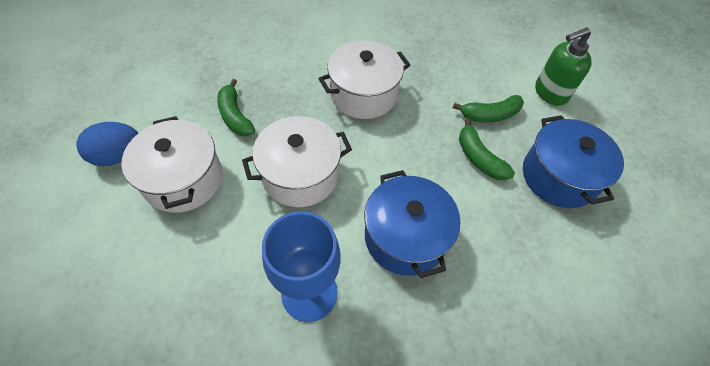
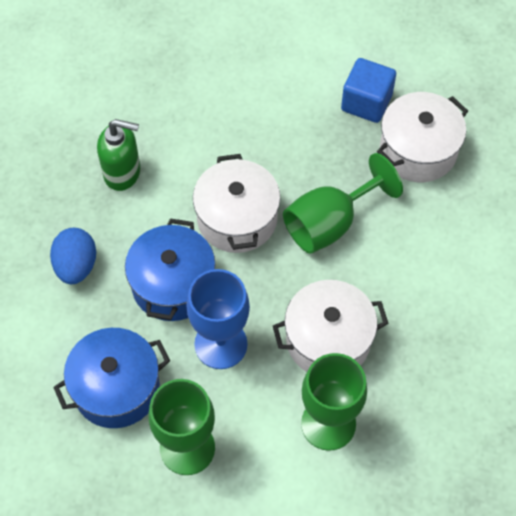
blue cube: 0 -> 1
green banana: 3 -> 0
green goblet: 0 -> 3

